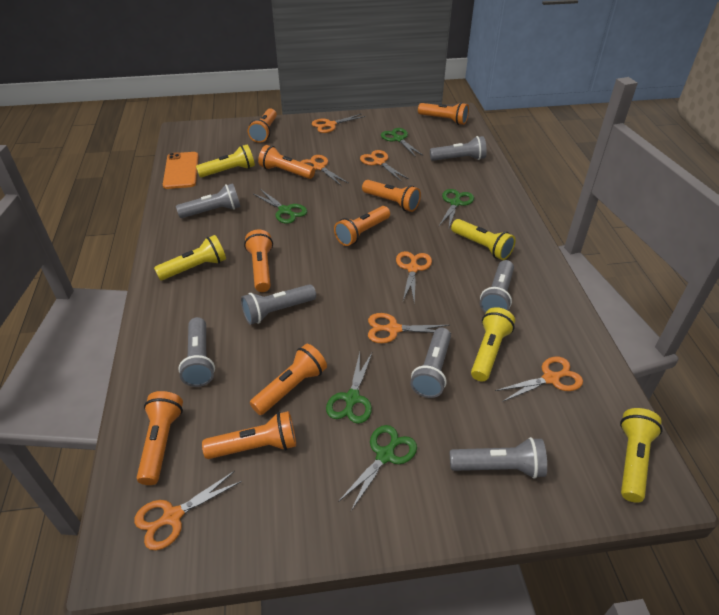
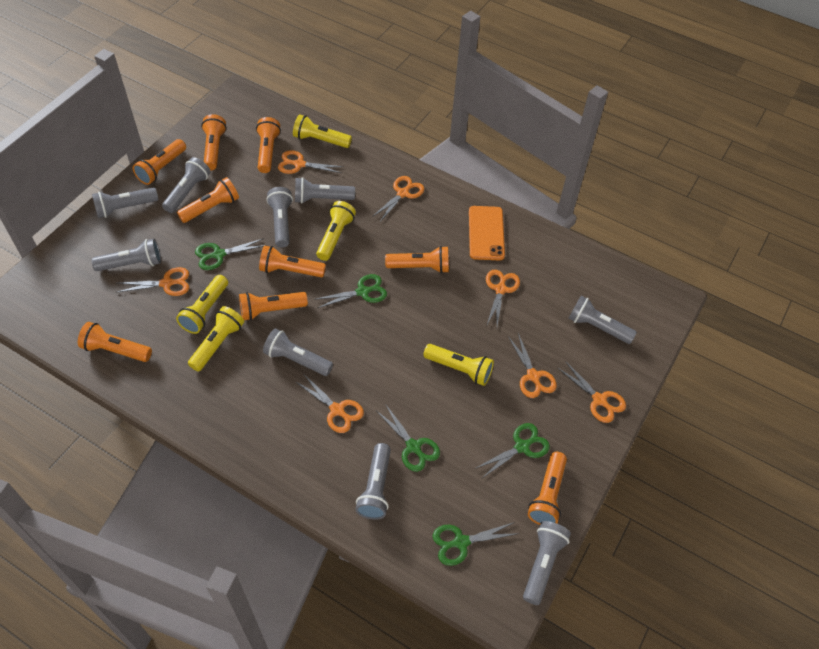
grey flashlight: 7 -> 9

